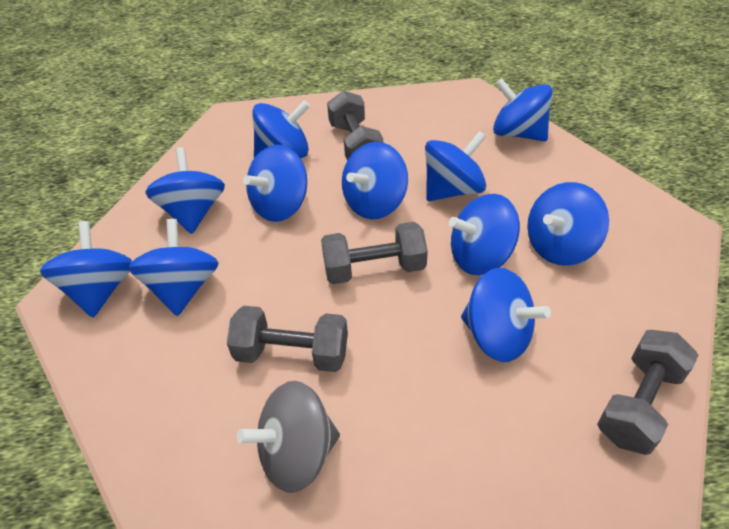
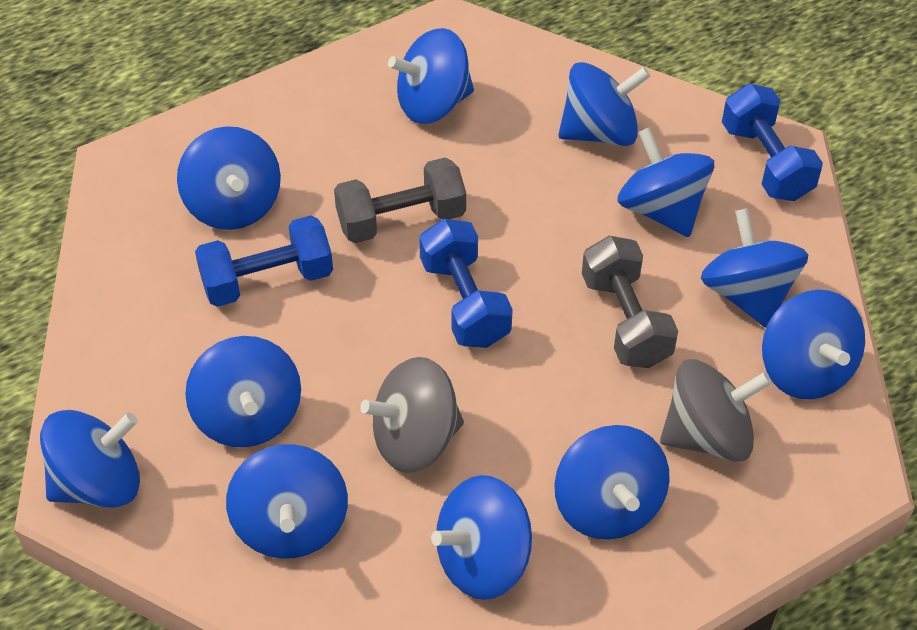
blue dumbbell: 0 -> 3
grey dumbbell: 4 -> 2
grey spinning top: 1 -> 2

